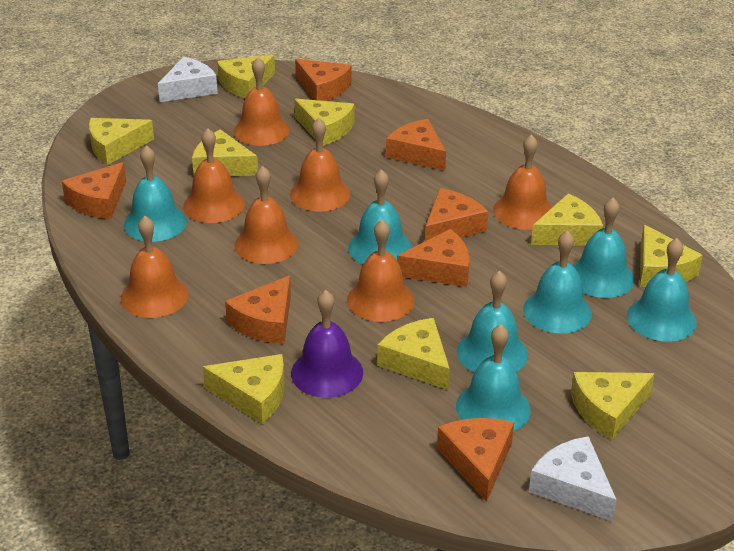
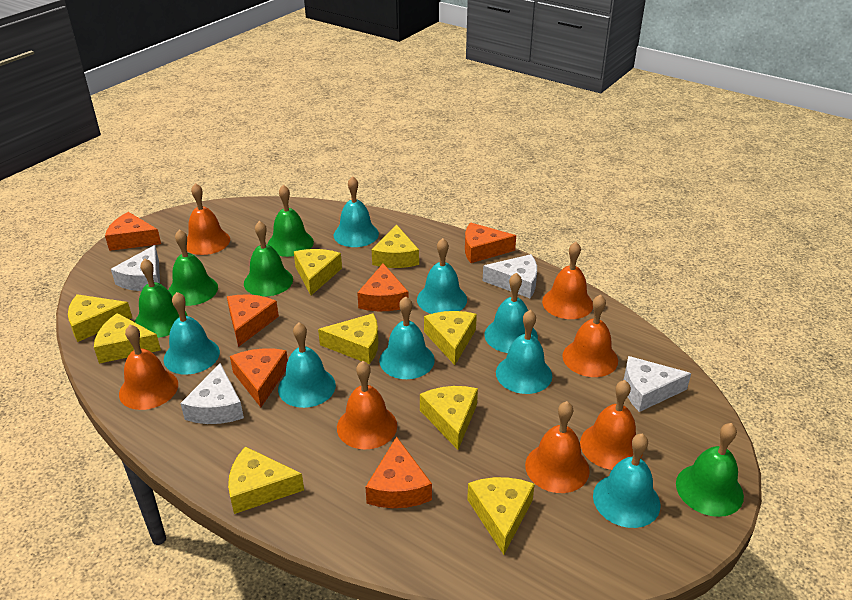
green bell: 0 -> 5
orange cheese: 7 -> 6
purple bell: 1 -> 0
turquoise bell: 7 -> 8
white cheese: 2 -> 4

